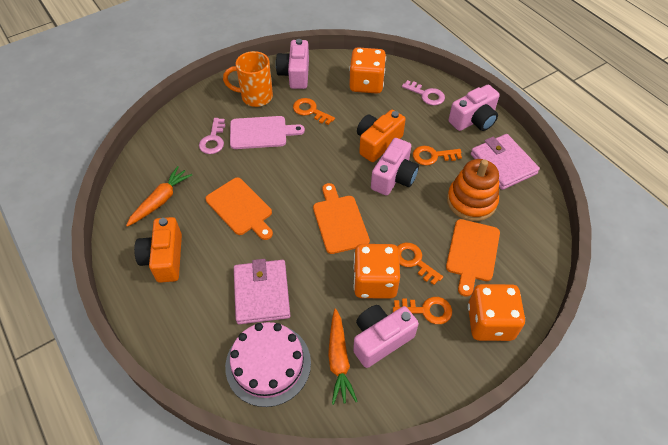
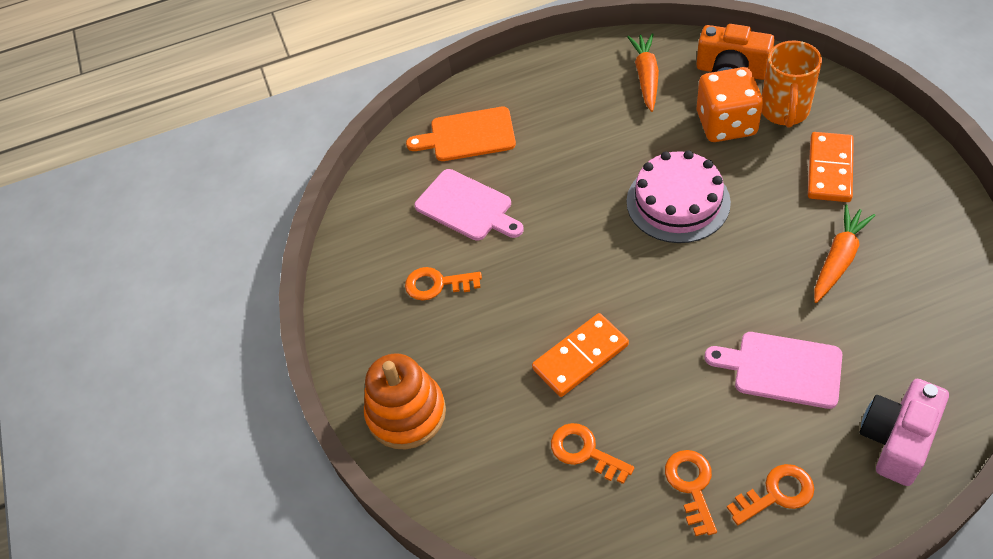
orange camera: 2 -> 1
orange cutting board: 3 -> 1
orange dice: 3 -> 1
orange domino: 0 -> 2
pink camera: 4 -> 1
pink cutting board: 1 -> 2
pink key: 2 -> 0
pink wallet: 2 -> 0

